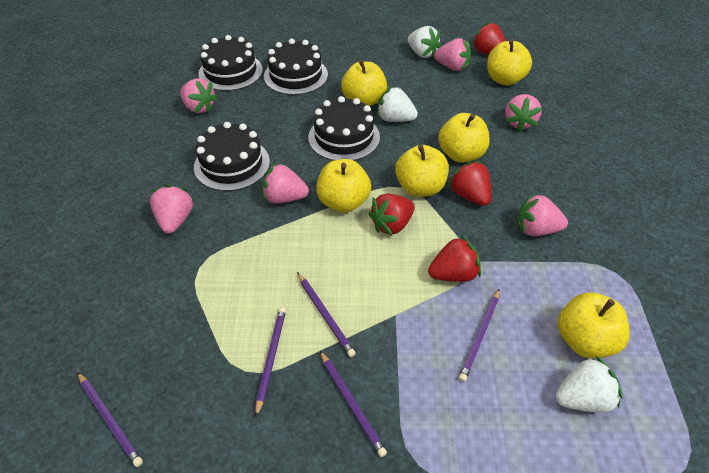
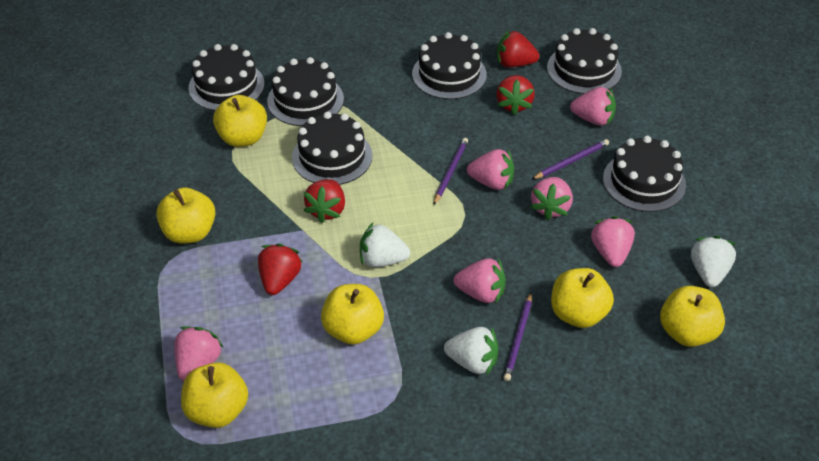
black cake: 4 -> 6
purple pencil: 5 -> 3

